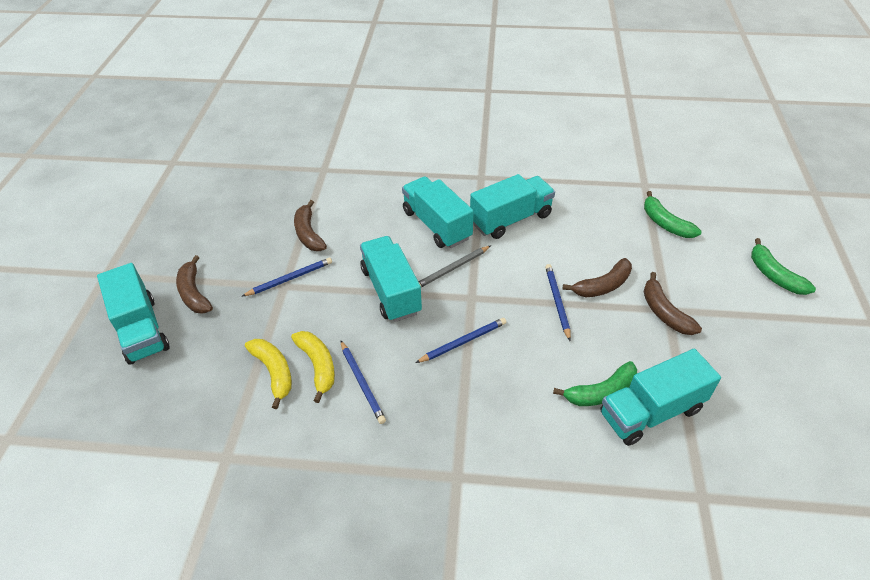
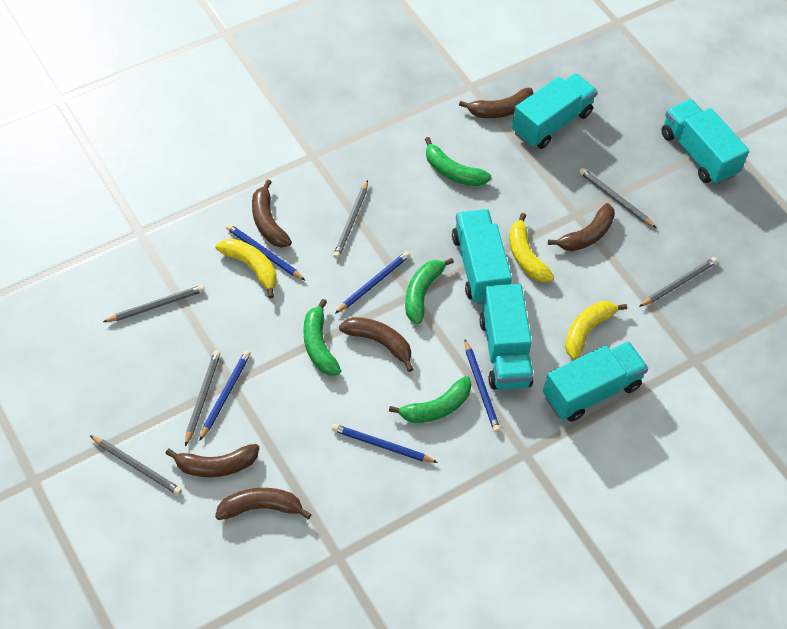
blue pencil: 4 -> 5
brown banana: 4 -> 6
green banana: 3 -> 4
grey pencil: 1 -> 6
yellow banana: 2 -> 3

